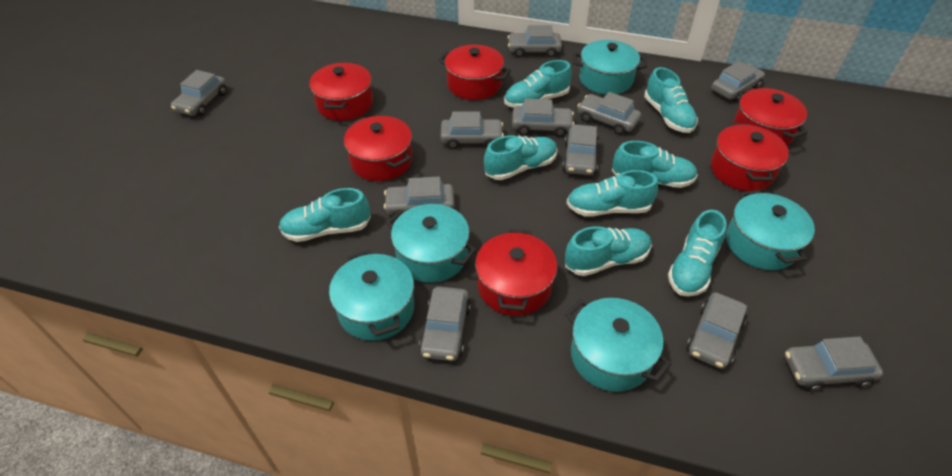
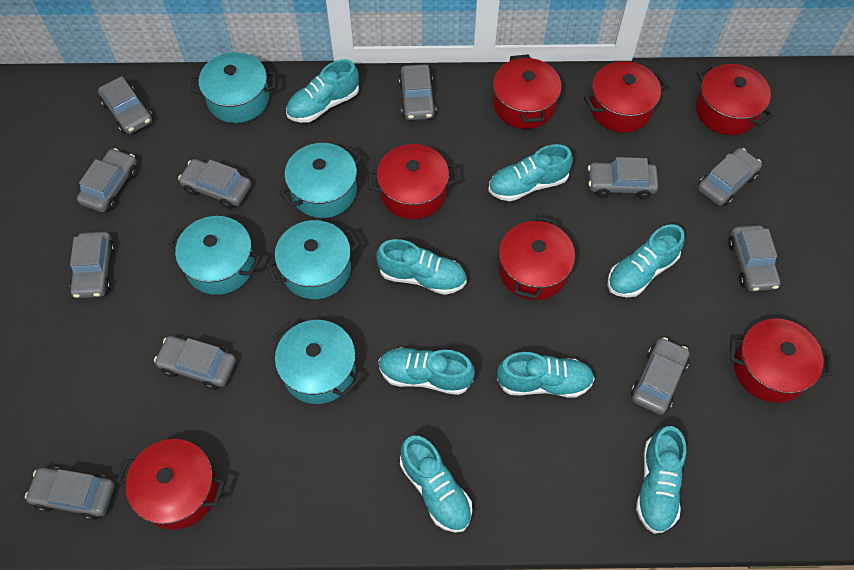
red pot: 6 -> 7

